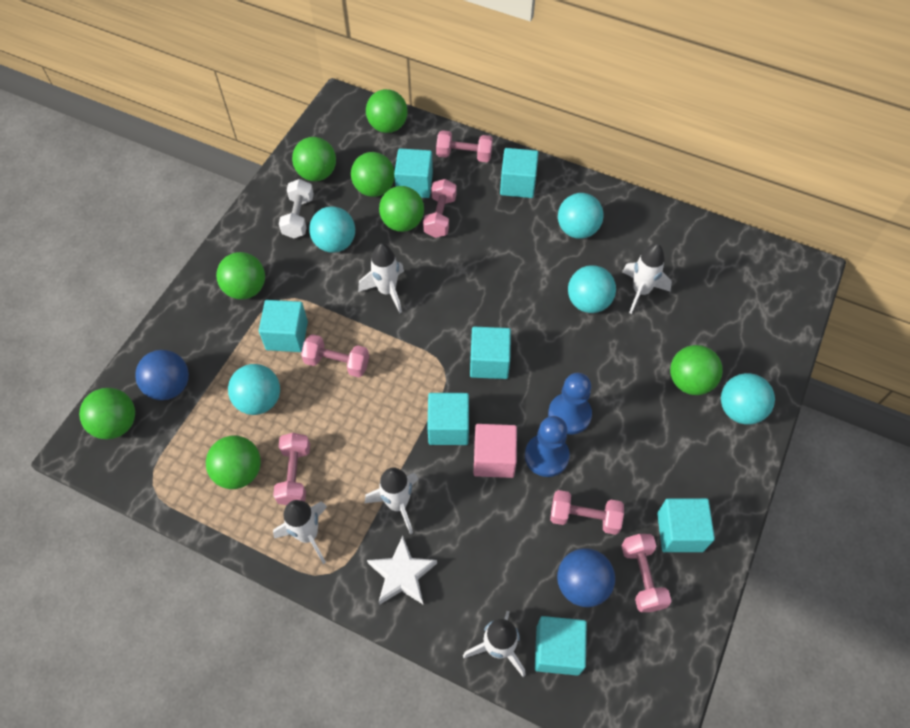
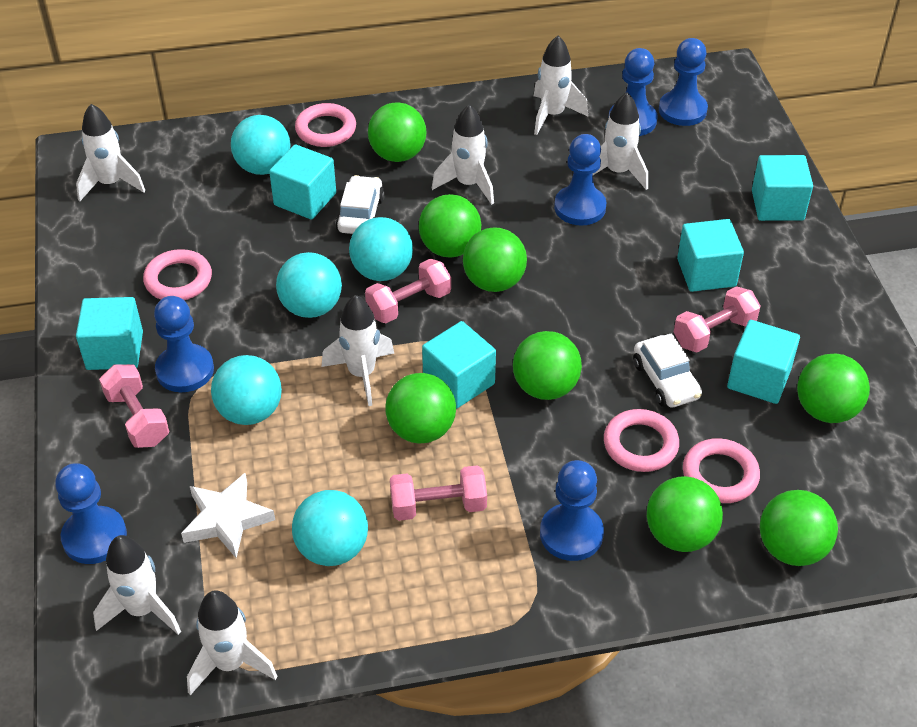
blue ball: 2 -> 0
blue pawn: 2 -> 6
pink cube: 1 -> 0
pink dumbbell: 6 -> 4
pink ring: 0 -> 4
turquoise cube: 7 -> 6
white car: 0 -> 2
white dumbbell: 1 -> 0
white rocket: 5 -> 7

